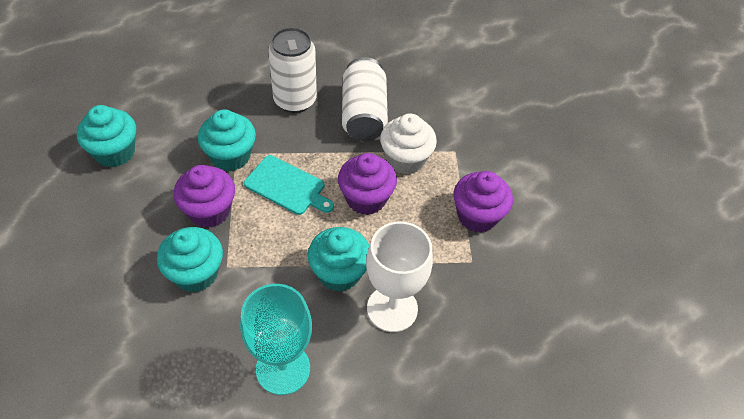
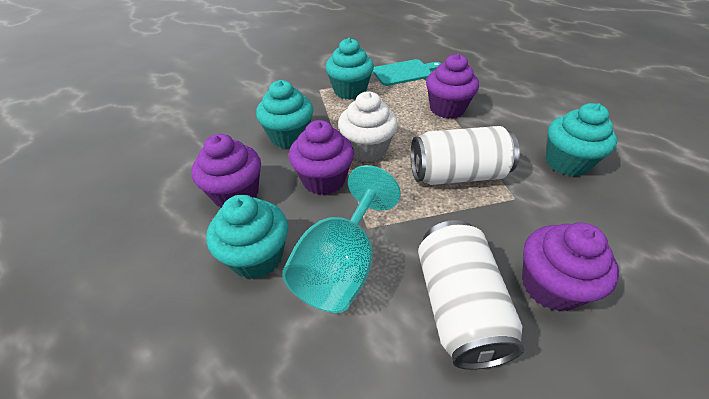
purple cupcake: 3 -> 4
white goblet: 1 -> 0

